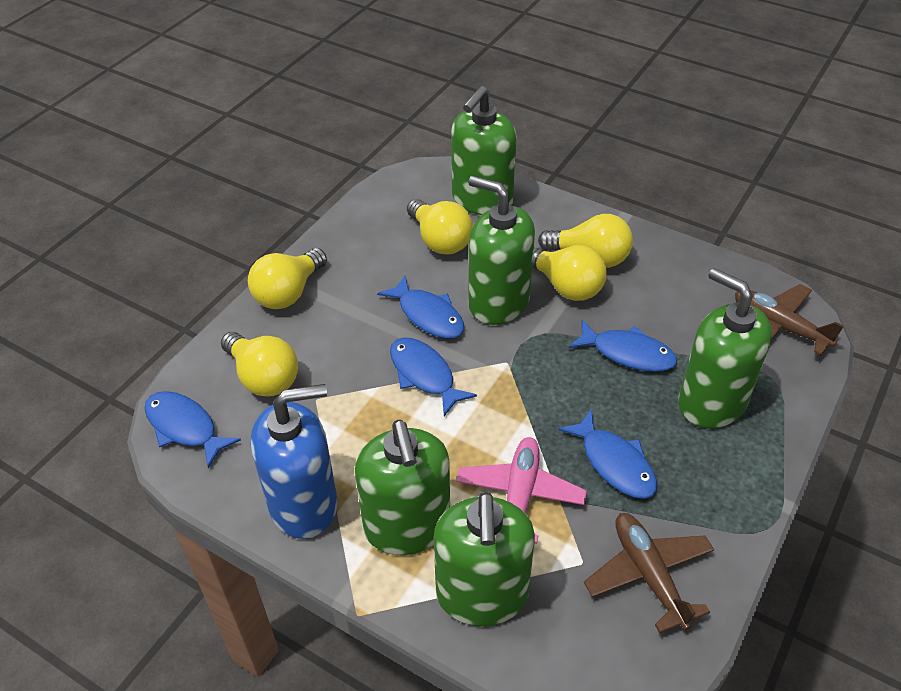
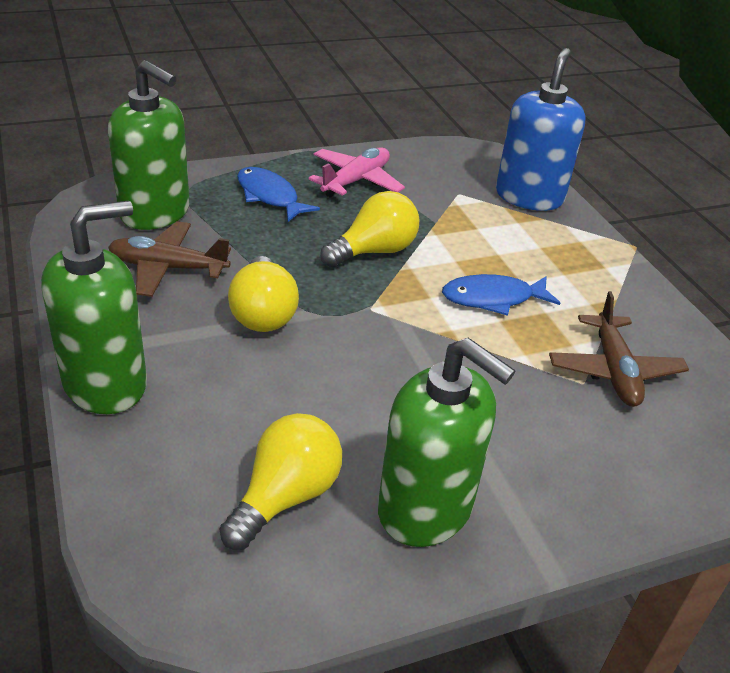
blue fish: 5 -> 2
green soap dispenser: 5 -> 3
yellow light bulb: 5 -> 3

